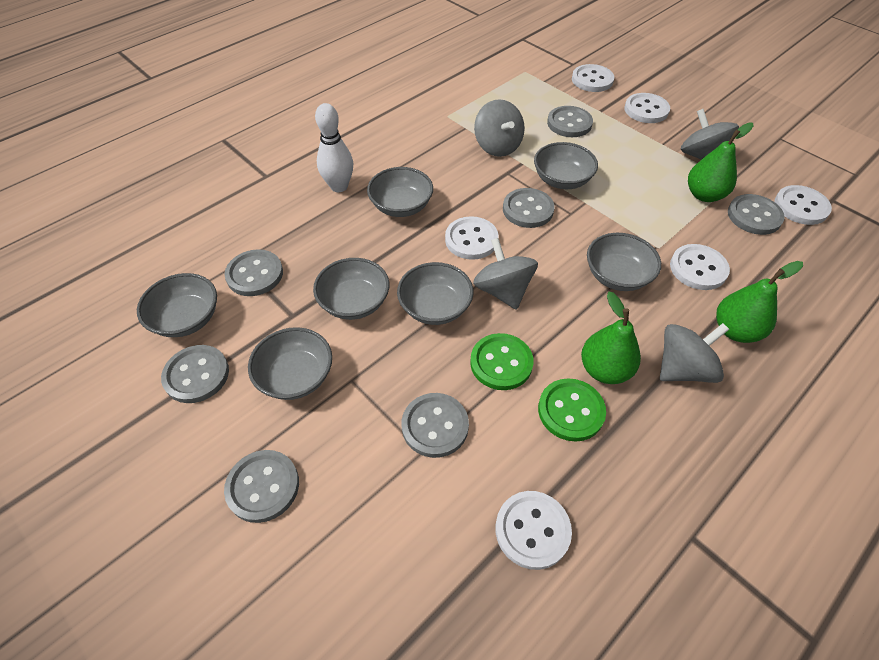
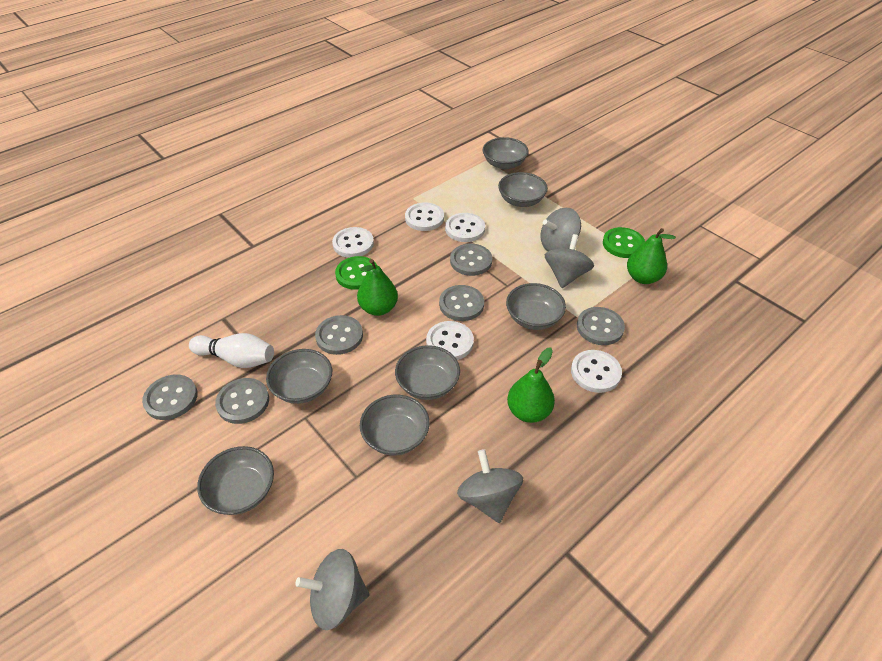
grey button: 7 -> 6
white button: 6 -> 5

